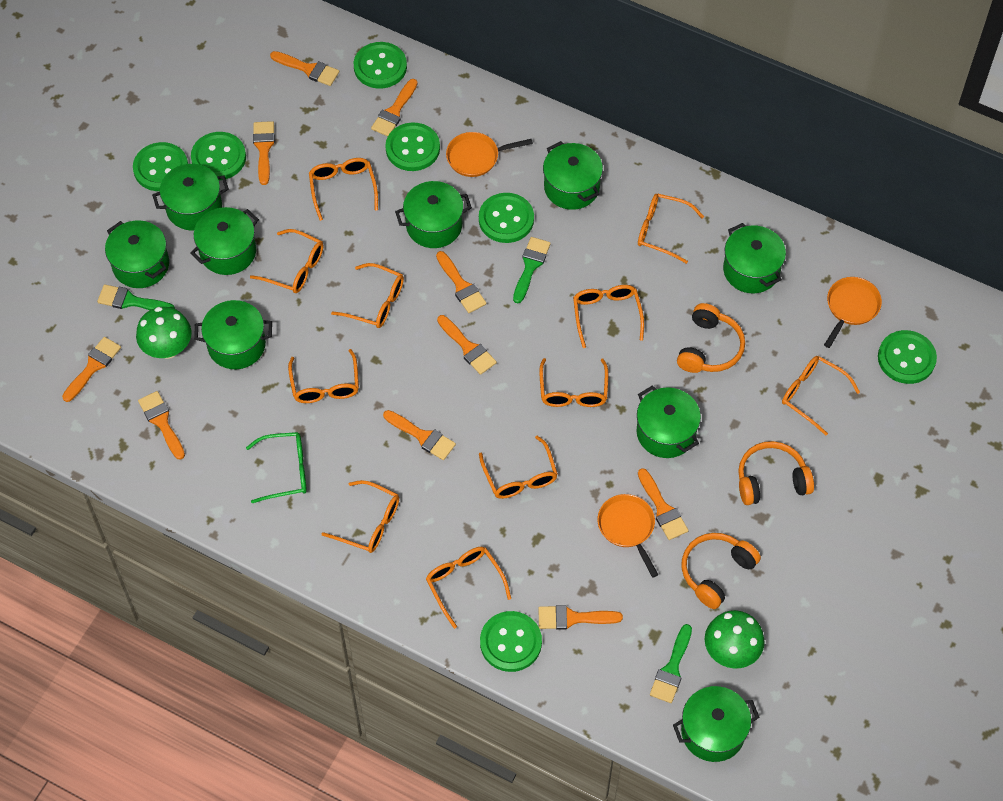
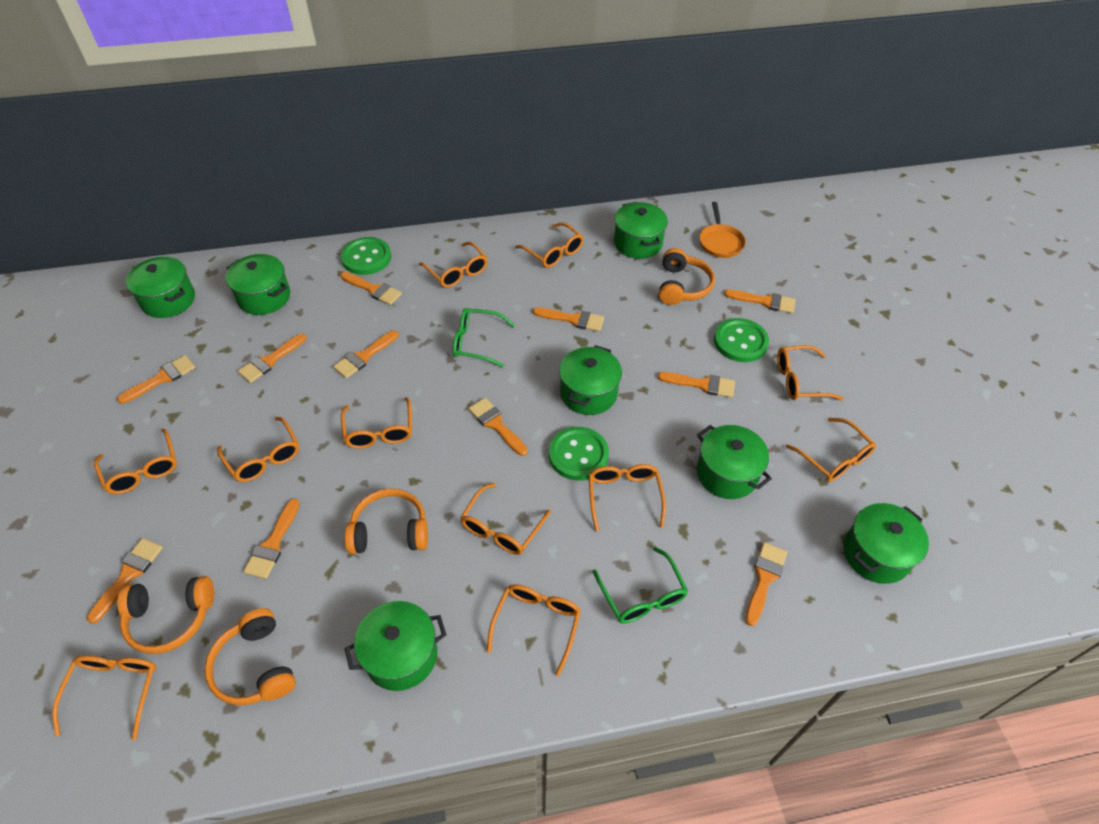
green brush: 3 -> 0
green button: 7 -> 3
green glasses: 1 -> 2
green mushroom: 2 -> 0
green pot: 9 -> 7
orange brush: 10 -> 11
orange headphones: 3 -> 4
orange pan: 3 -> 1

